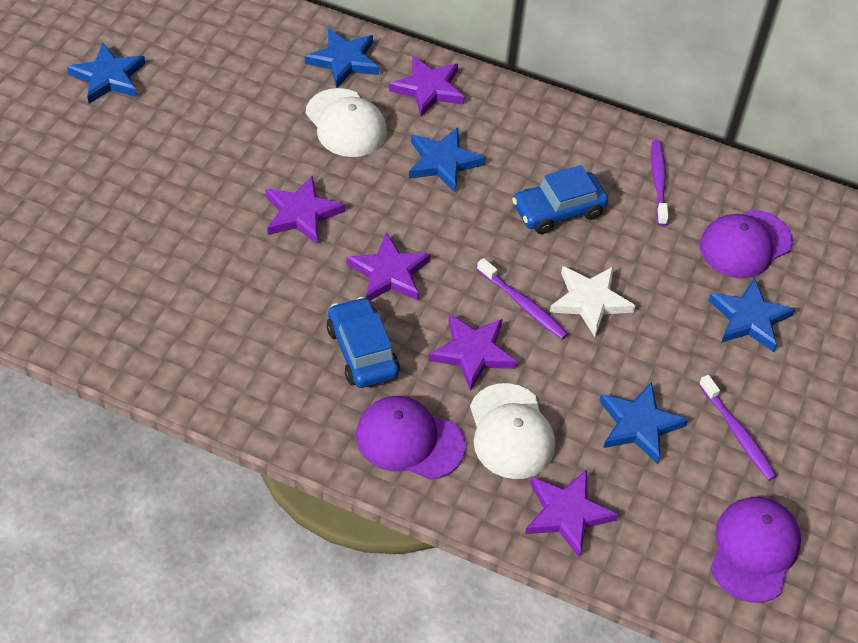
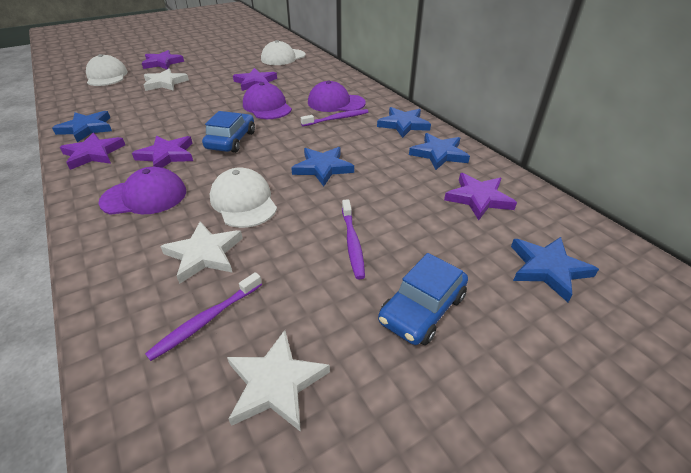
white cap: 2 -> 3
white star: 1 -> 3

